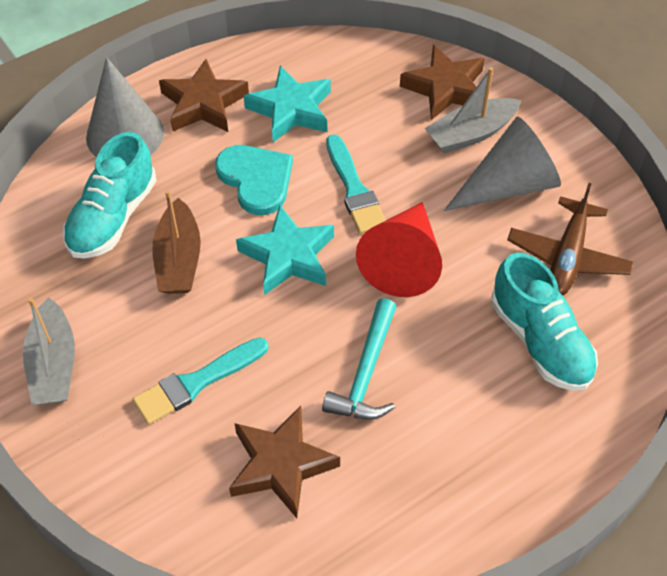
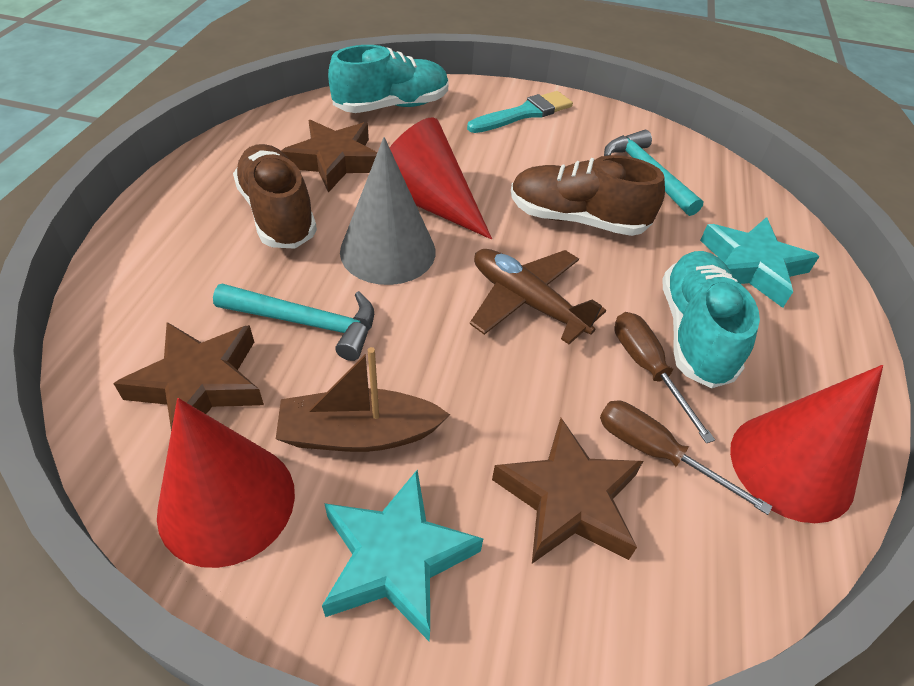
brown screwdriver: 0 -> 2
brown shoe: 0 -> 2
grey boat: 2 -> 0
grey cone: 2 -> 1
red cone: 1 -> 3
turquoise brush: 2 -> 1
turquoise hammer: 1 -> 2
turquoise heart: 1 -> 0

